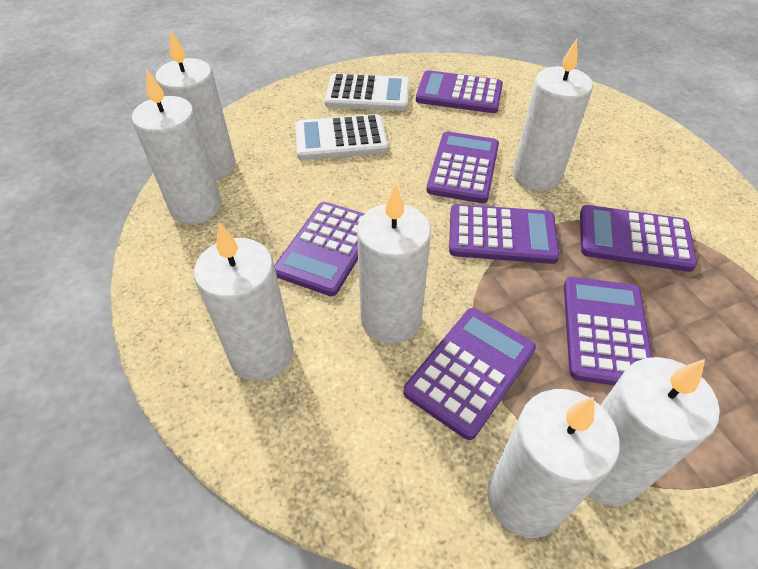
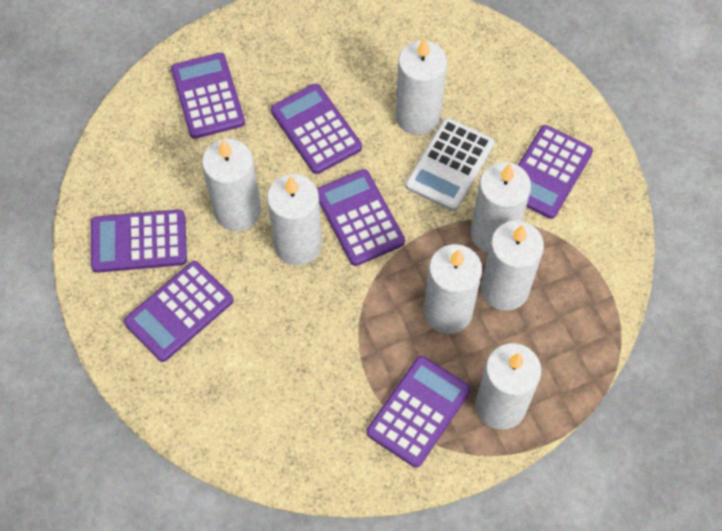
white calculator: 2 -> 1

